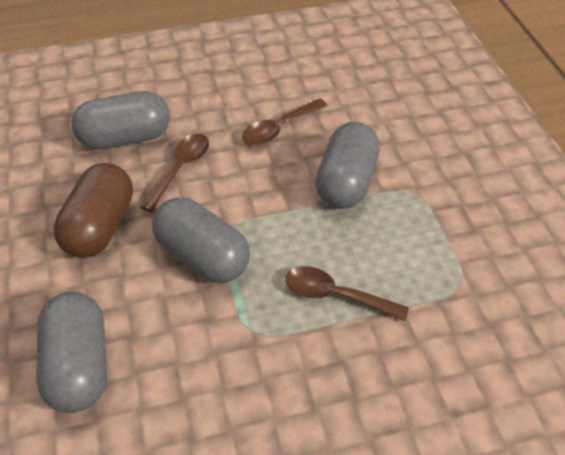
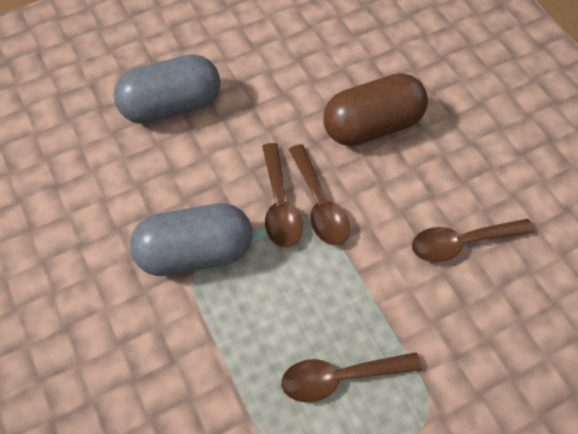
brown spoon: 3 -> 4
grey capsule: 4 -> 2

